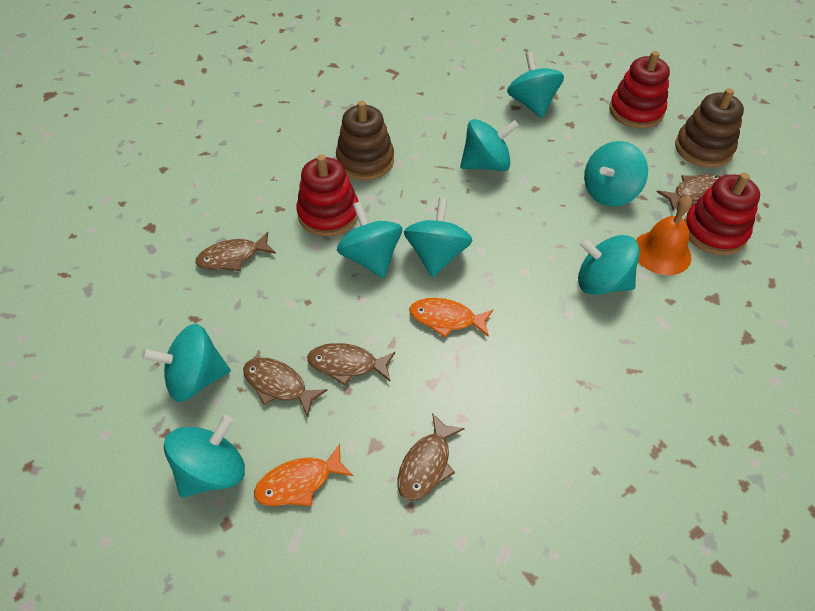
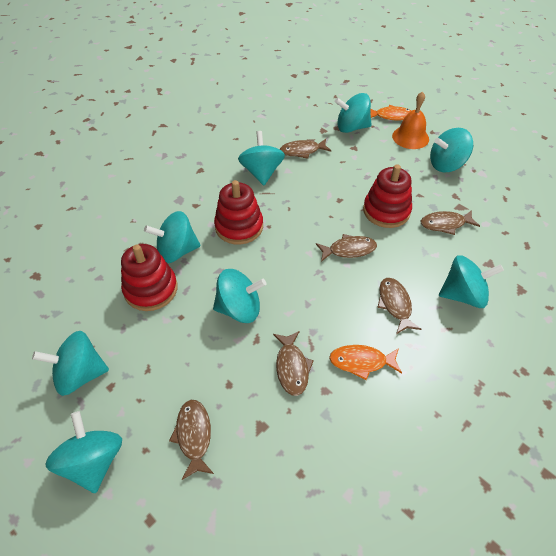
brown fish: 5 -> 6
brown stacking toy: 2 -> 0

